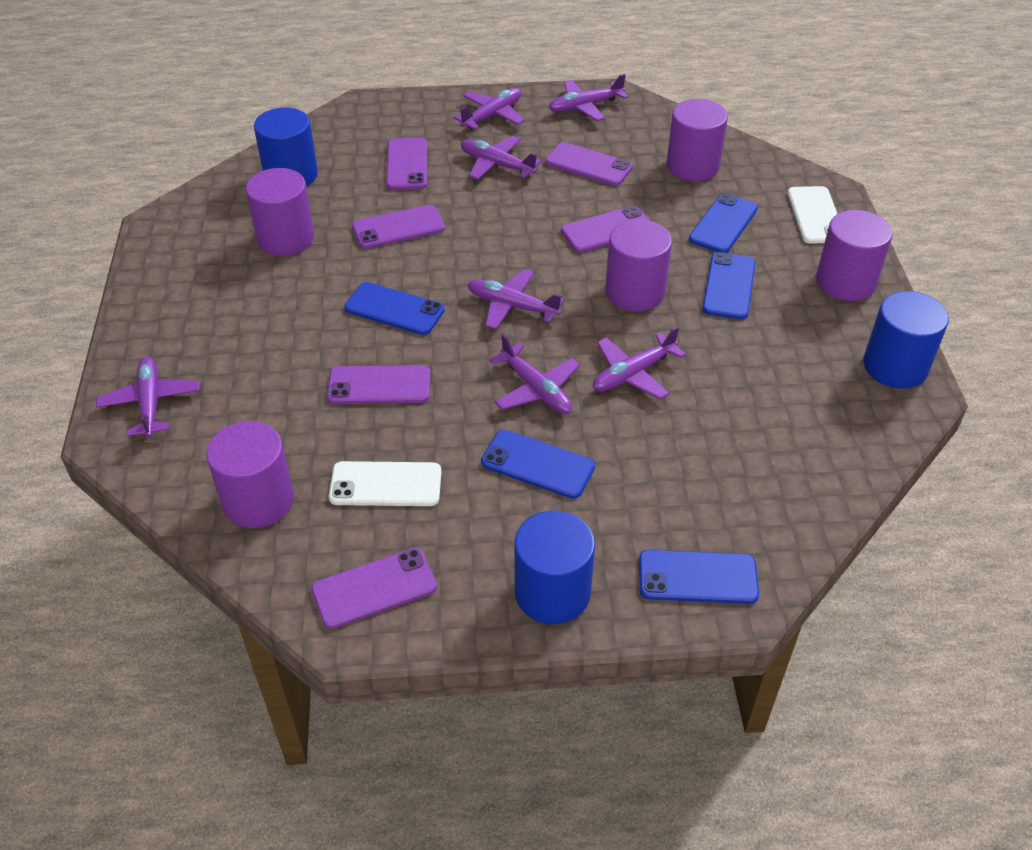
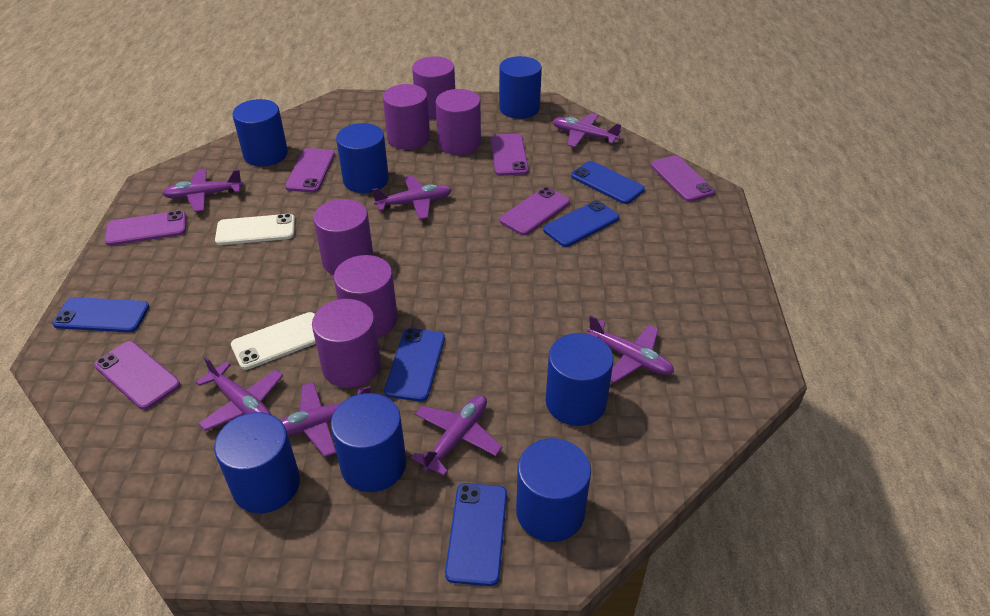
blue cylinder: 3 -> 7
purple cylinder: 5 -> 6

